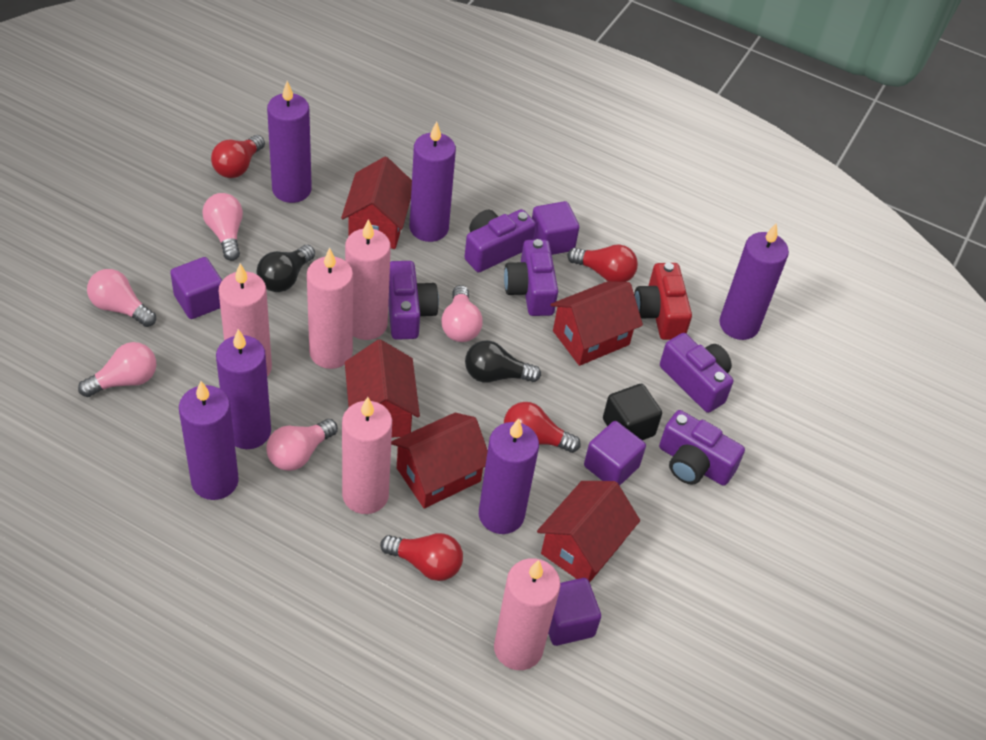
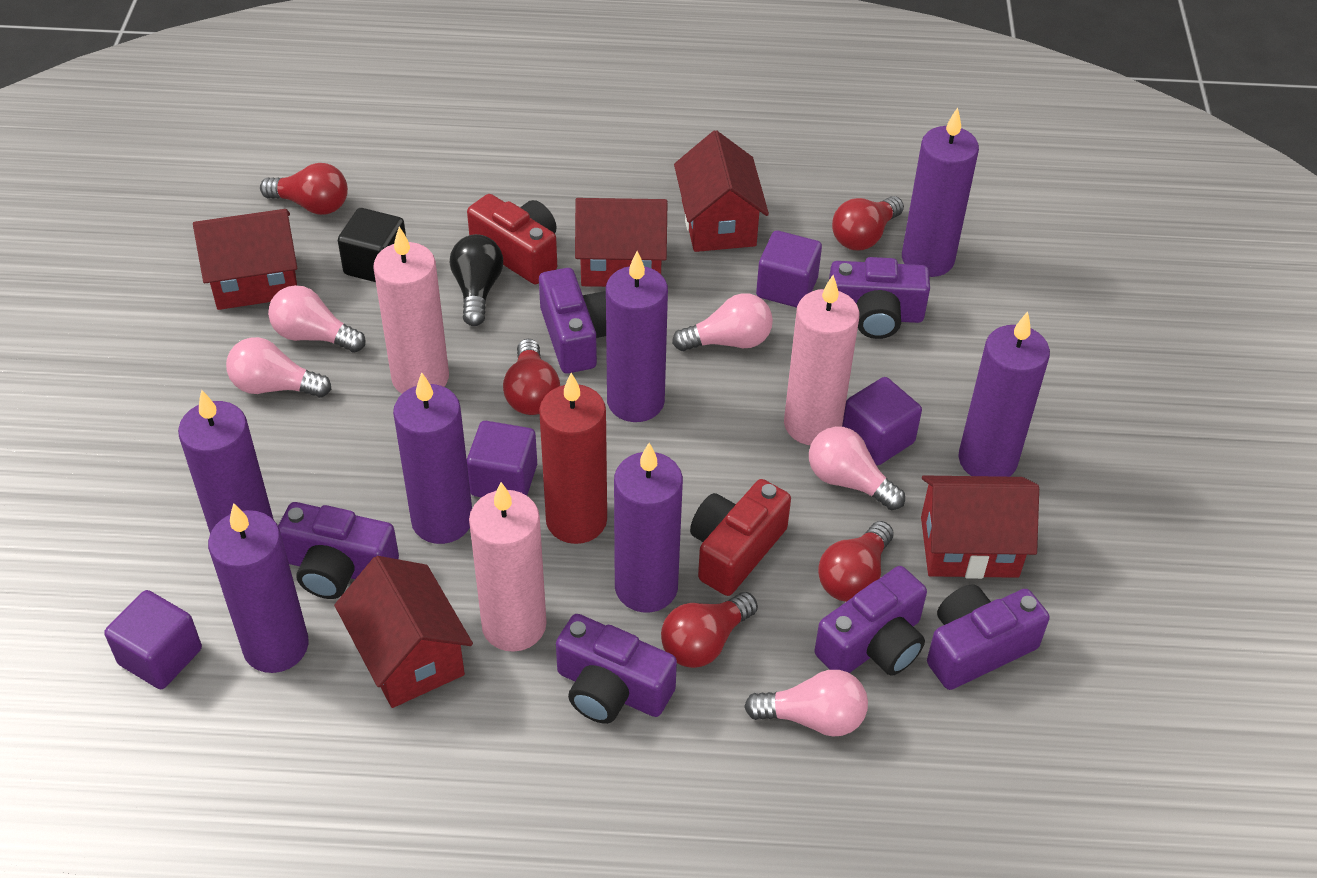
black light bulb: 2 -> 1
pink candle: 5 -> 3
purple camera: 5 -> 6
purple candle: 6 -> 7
red camera: 1 -> 2
red candle: 0 -> 1
red light bulb: 4 -> 5

